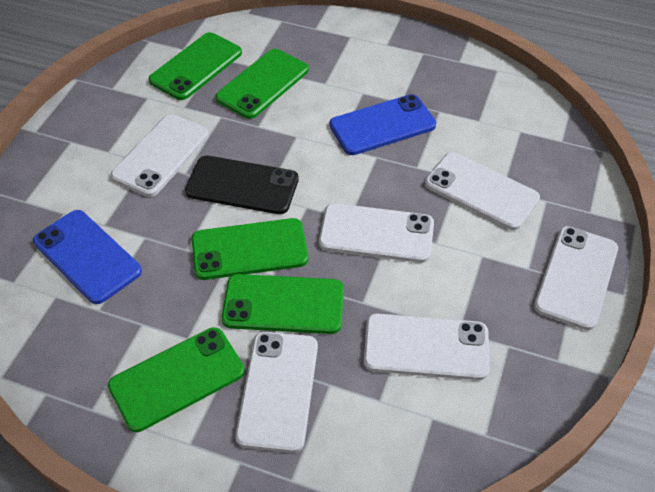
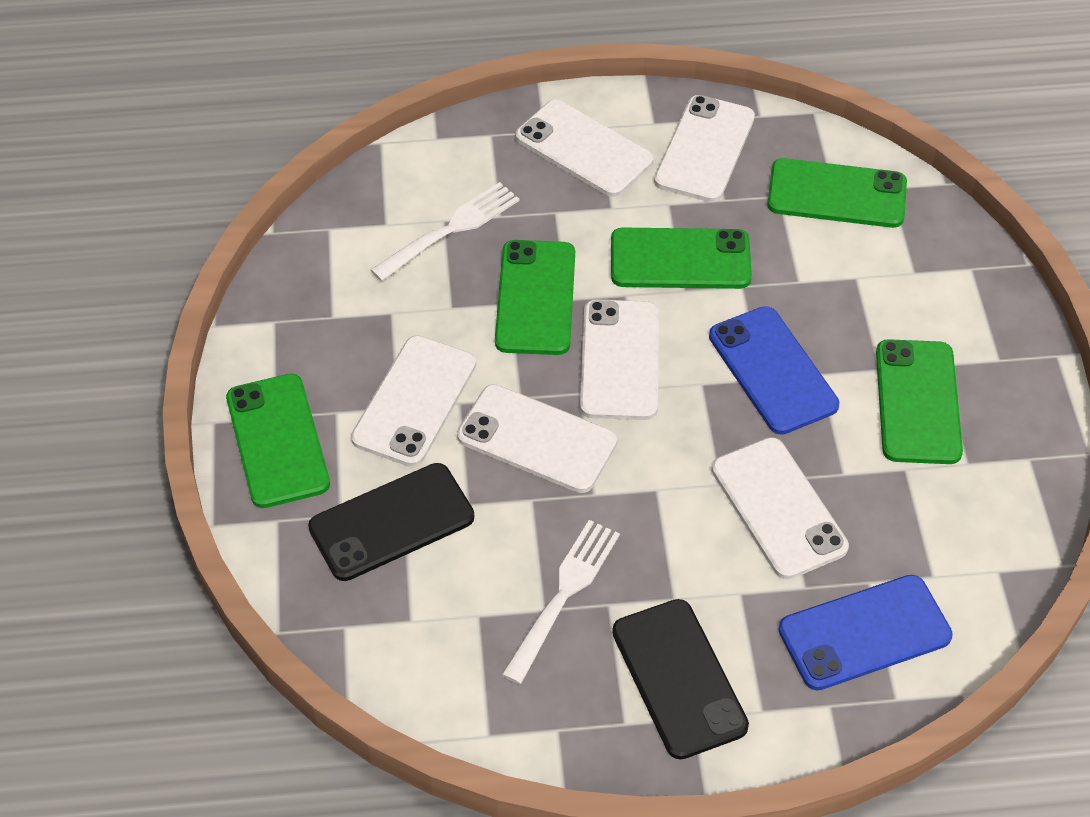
black phone: 1 -> 2
white fork: 0 -> 2

